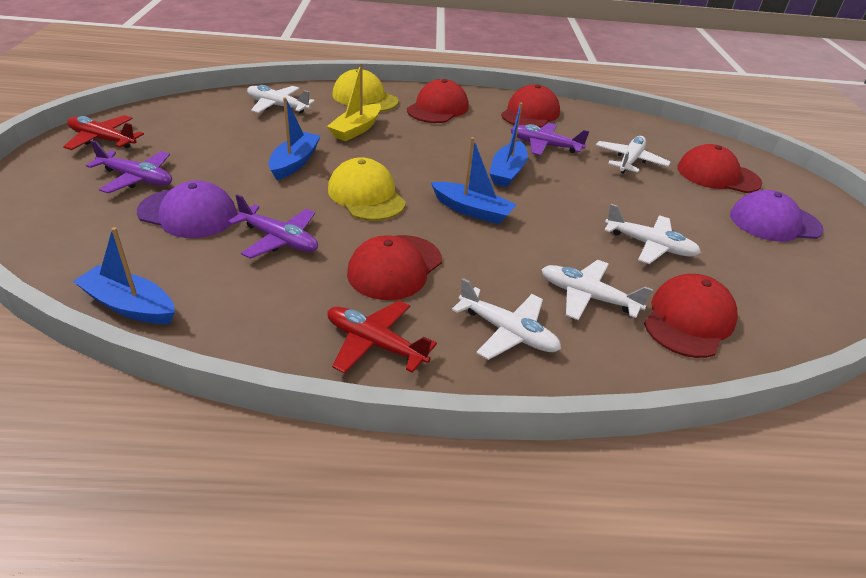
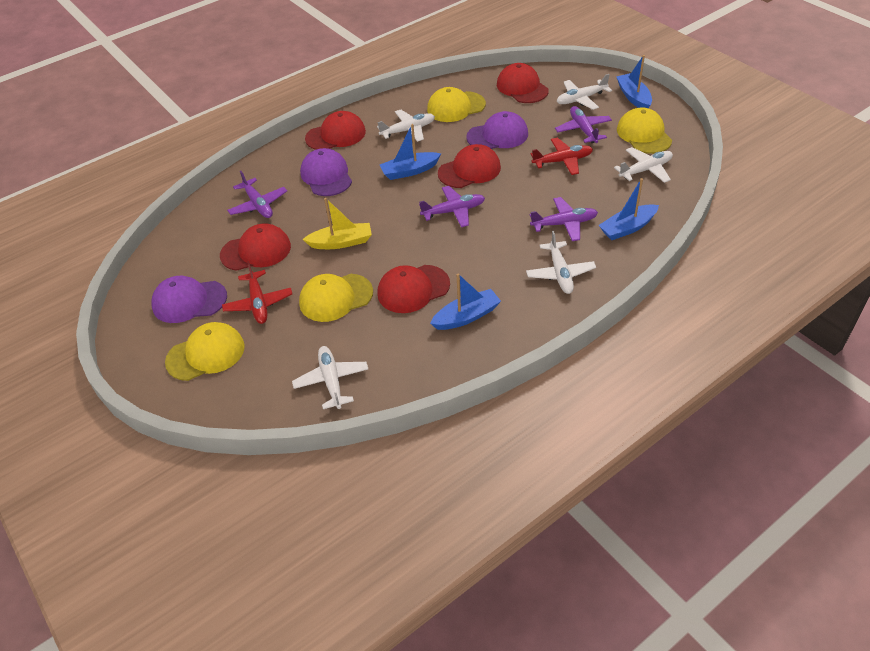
purple cap: 2 -> 3
purple plane: 3 -> 4
yellow cap: 2 -> 4

